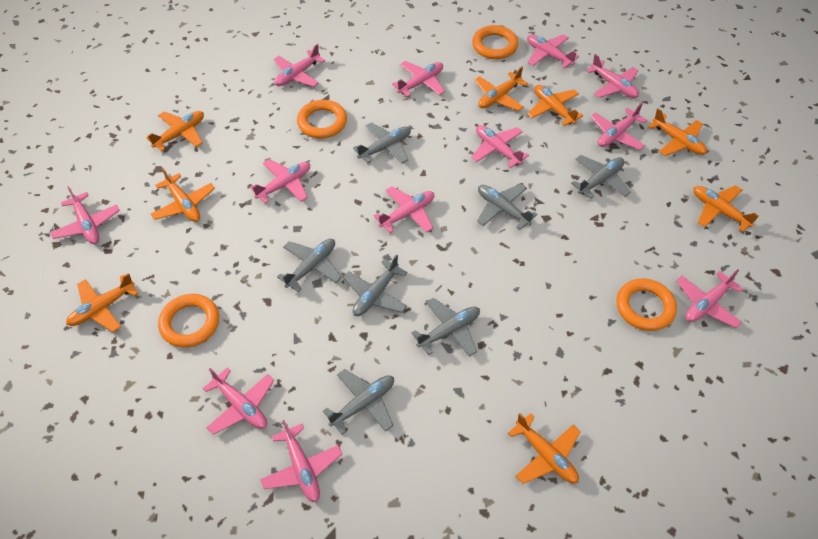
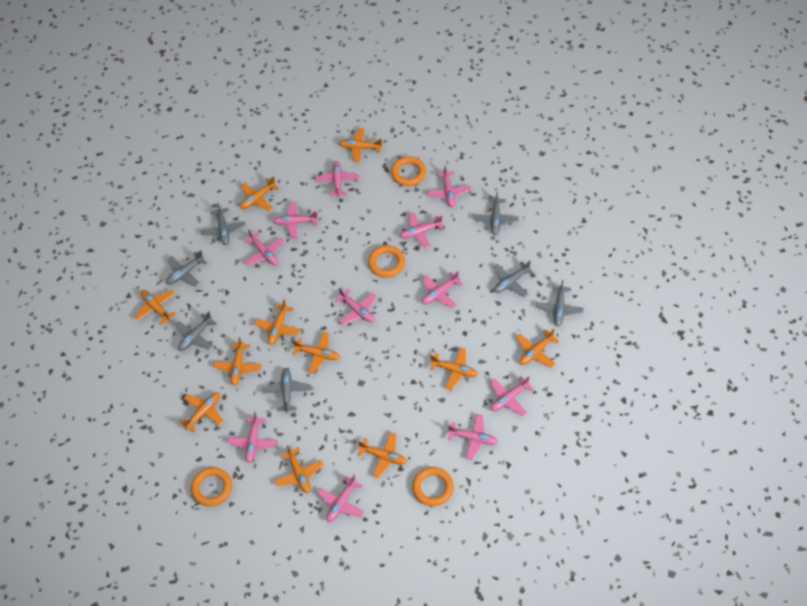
orange plane: 8 -> 11
pink plane: 12 -> 11

